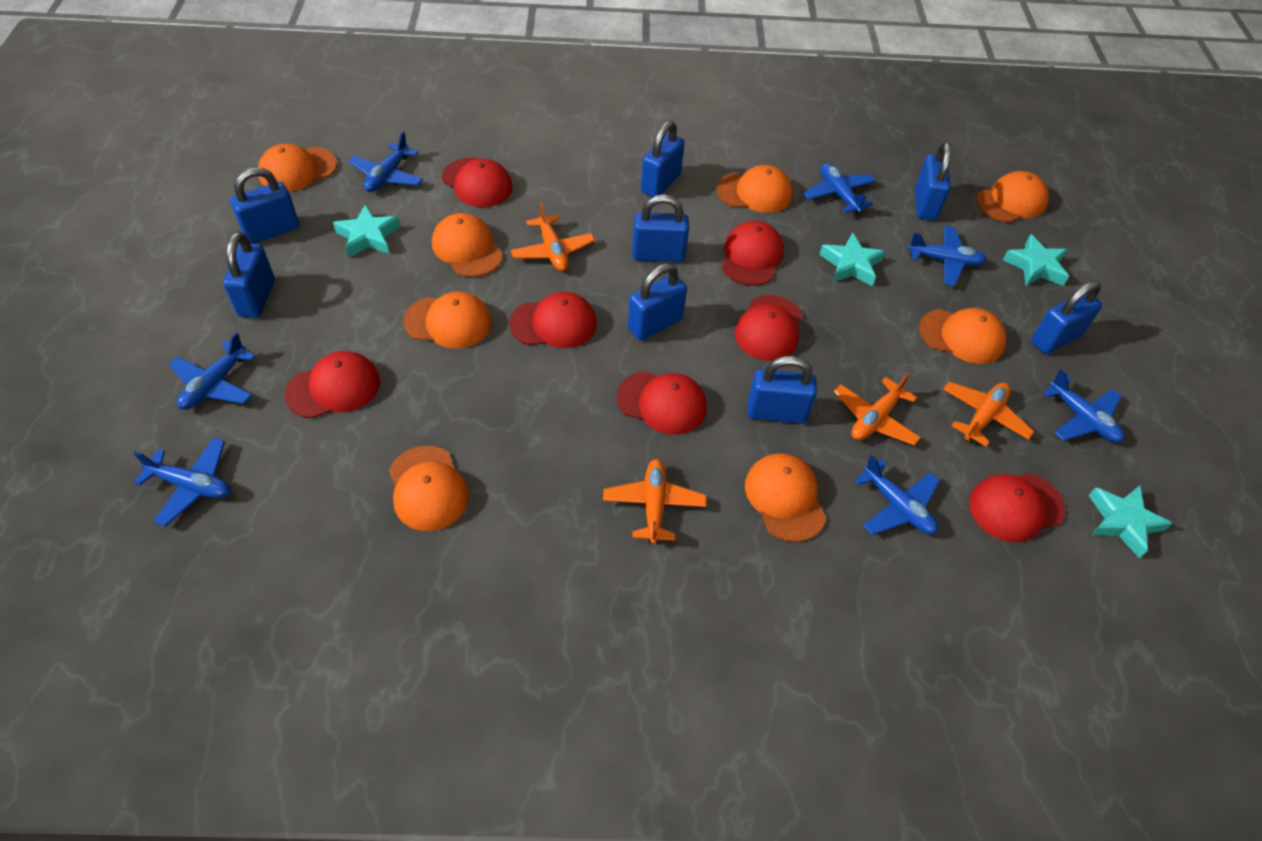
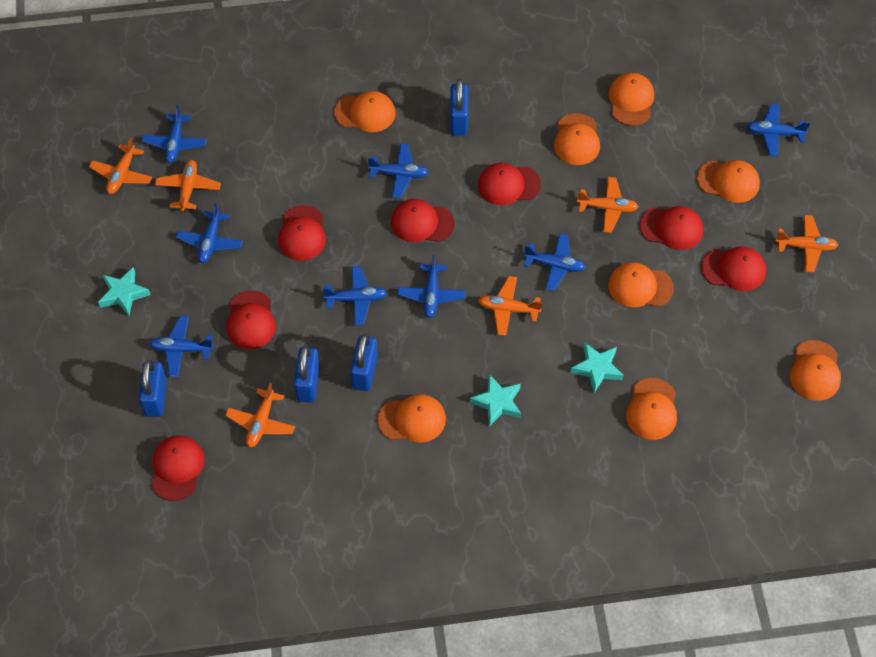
blue padlock: 8 -> 4
blue plane: 7 -> 8
orange plane: 4 -> 6
turquoise star: 4 -> 3

